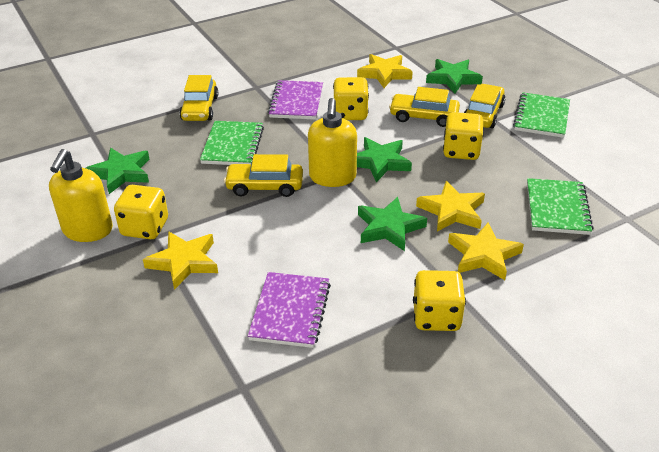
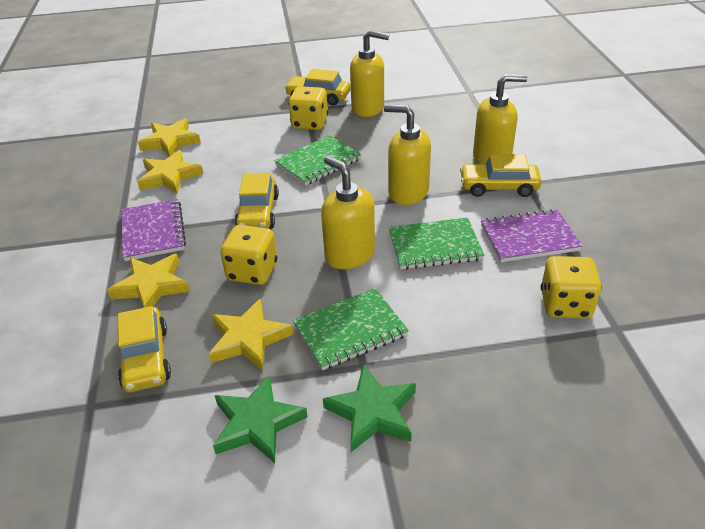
green star: 4 -> 2
yellow dice: 4 -> 3
yellow soap dispenser: 2 -> 4

